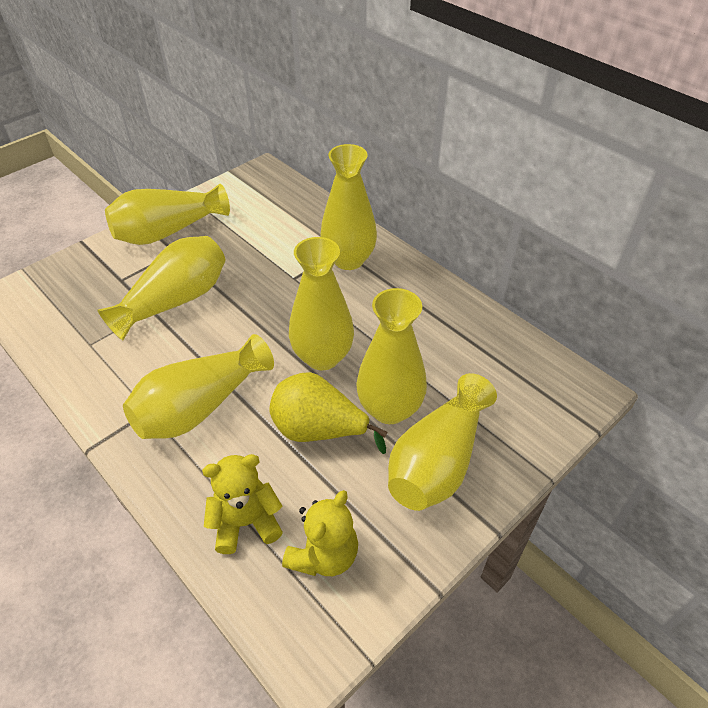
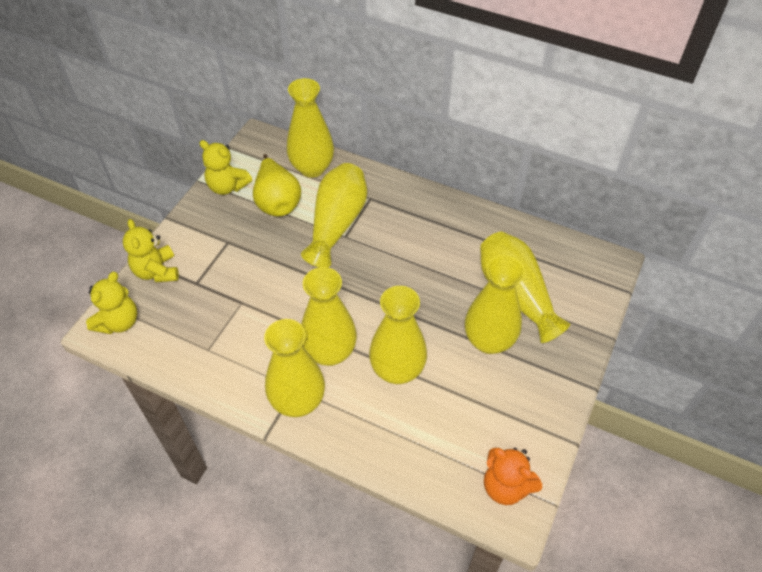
orange teddy bear: 0 -> 1
yellow teddy bear: 2 -> 3

